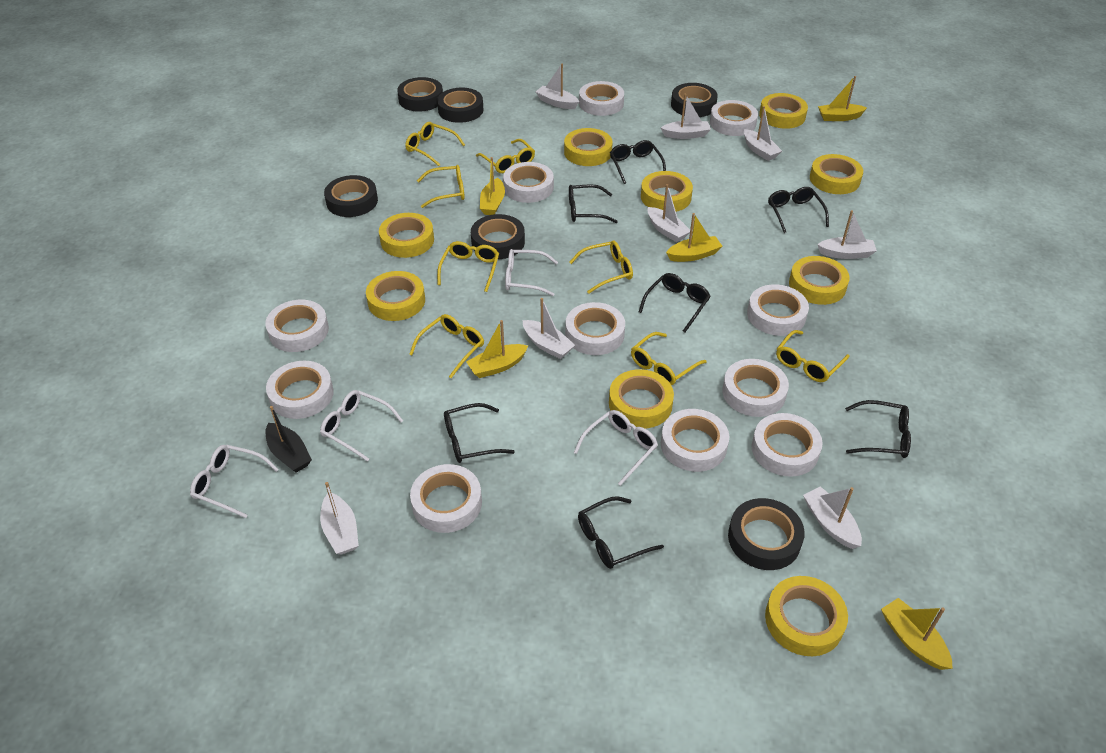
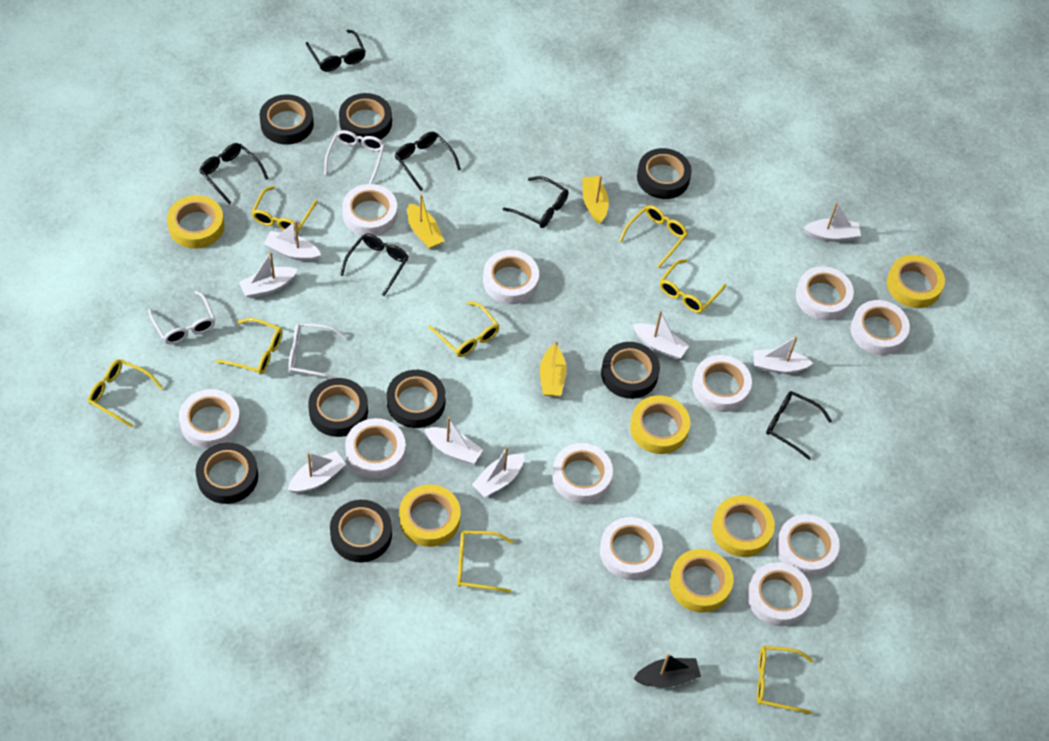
black glasses: 7 -> 6
black tape: 6 -> 8
white glasses: 4 -> 3
yellow boat: 5 -> 3
yellow tape: 9 -> 6

